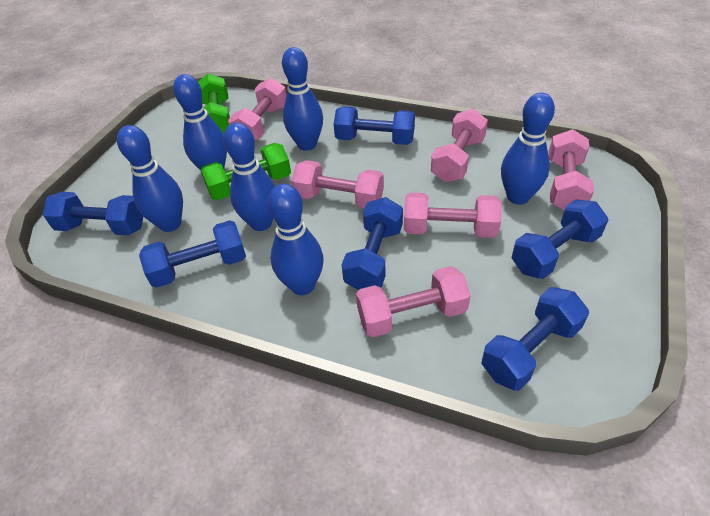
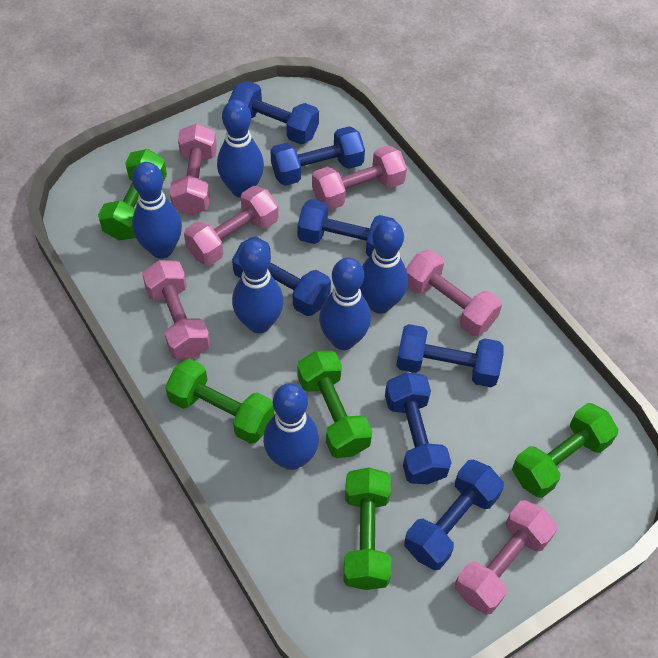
blue dumbbell: 6 -> 7
green dumbbell: 2 -> 5

